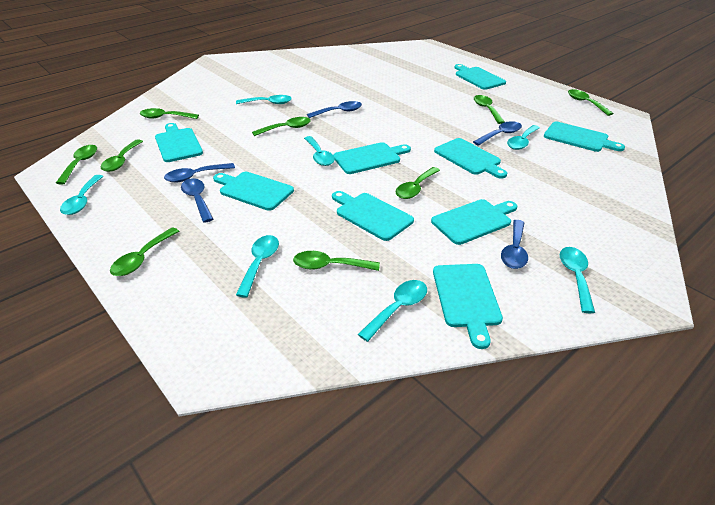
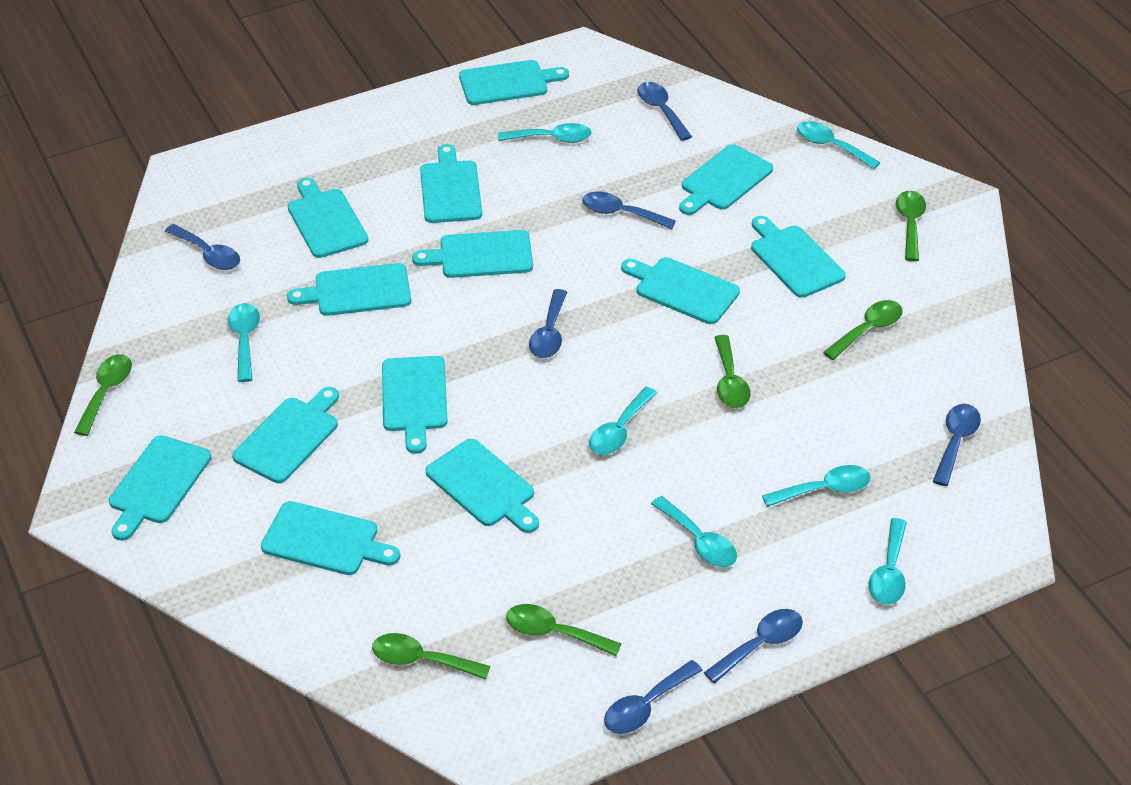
blue spoon: 5 -> 7
green spoon: 9 -> 6
turquoise cutting board: 9 -> 13

